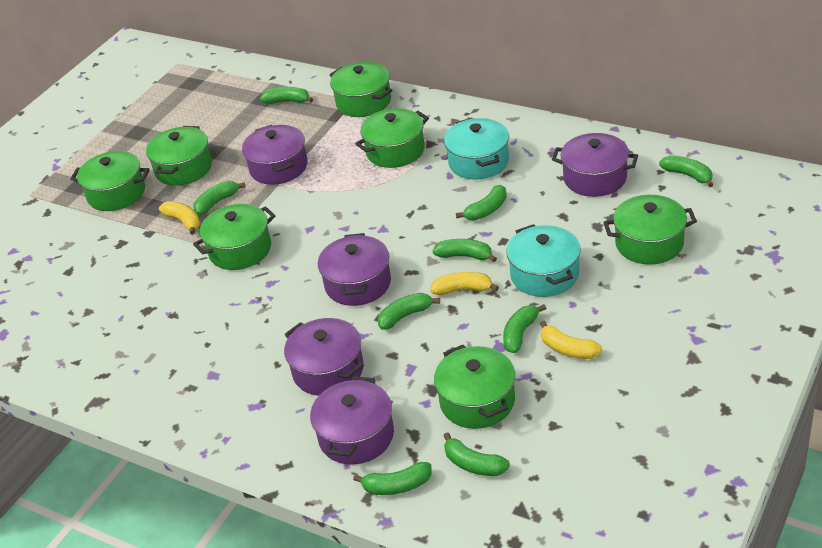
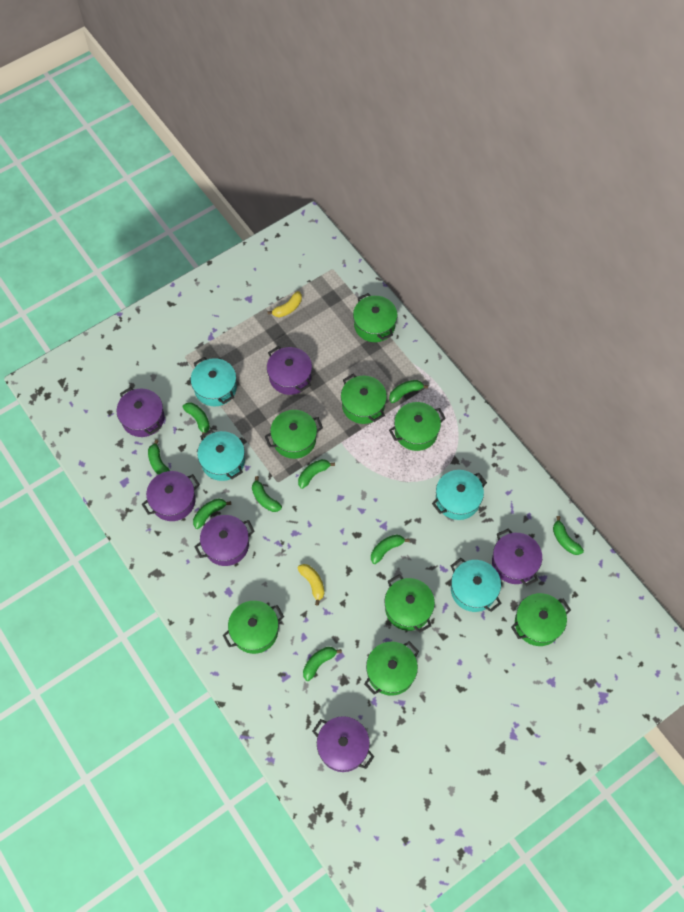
green pot: 7 -> 8
purple pot: 5 -> 6
turquoise pot: 2 -> 4
yellow banana: 3 -> 2

